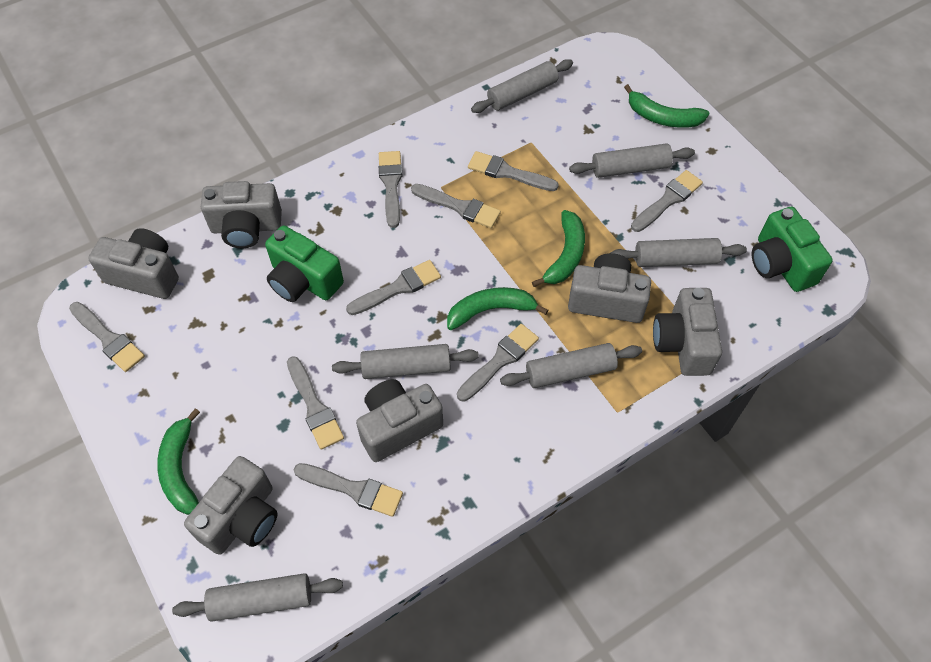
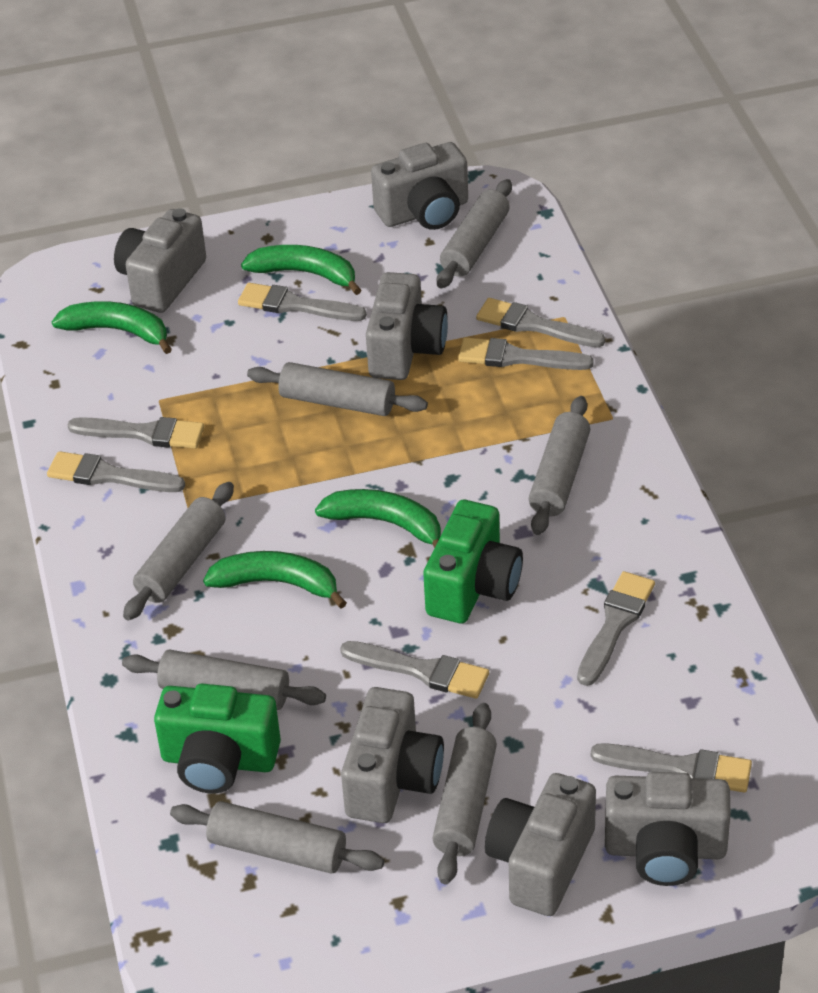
grey brush: 9 -> 8
grey rolling pin: 6 -> 7

